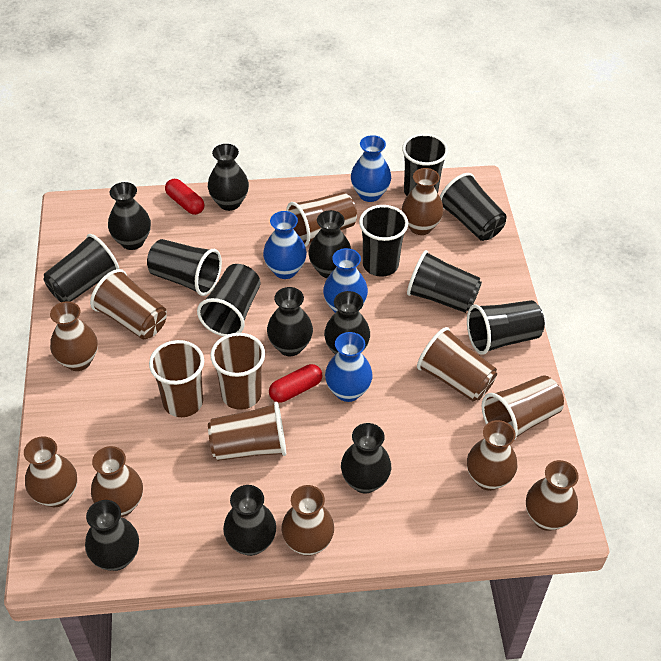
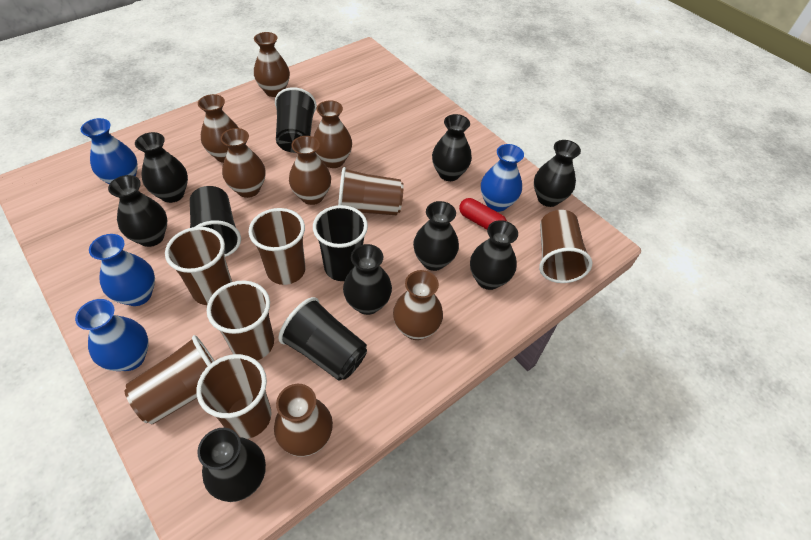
black cup: 8 -> 4
red capsule: 2 -> 1

